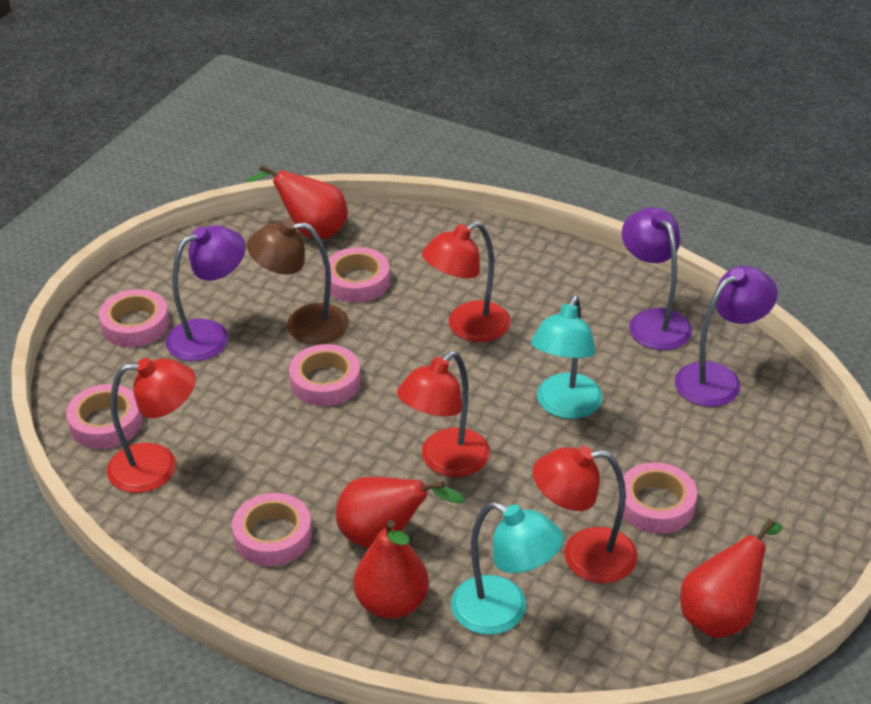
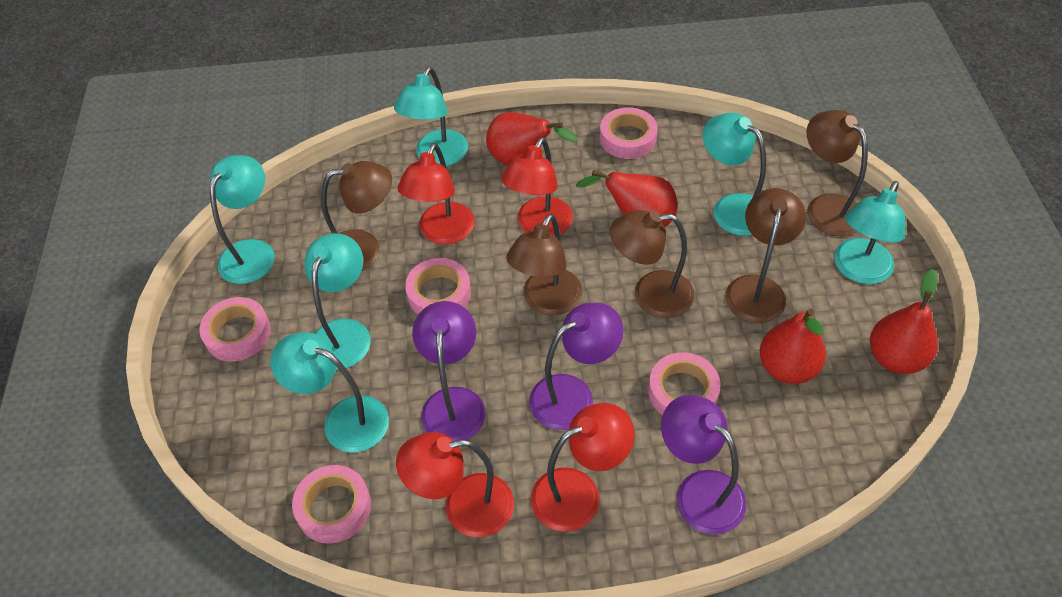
brown lamp: 1 -> 5
pink tape: 6 -> 5
turquoise lamp: 2 -> 6

